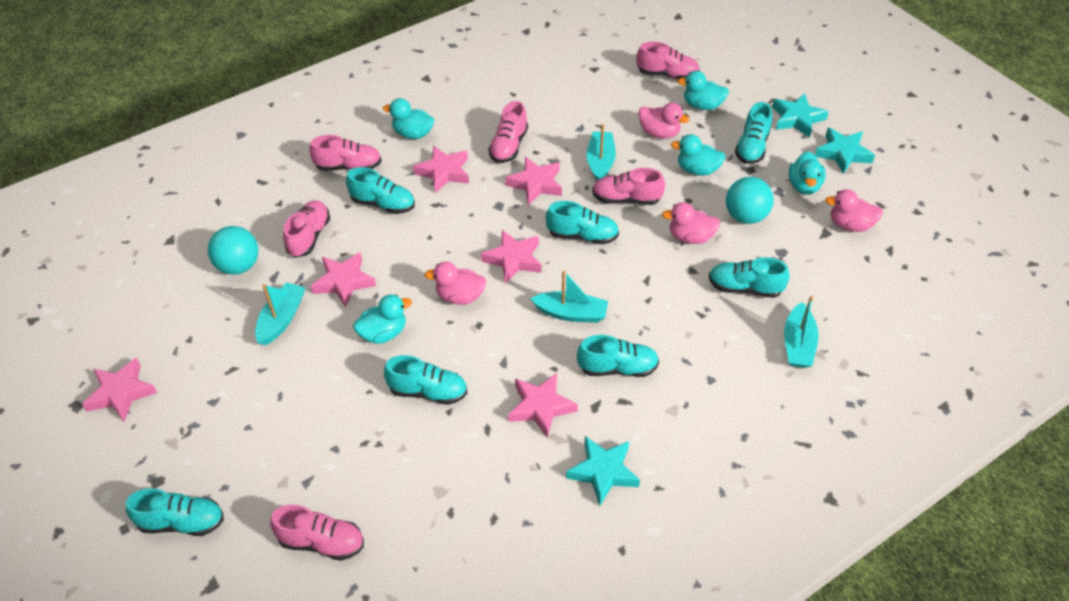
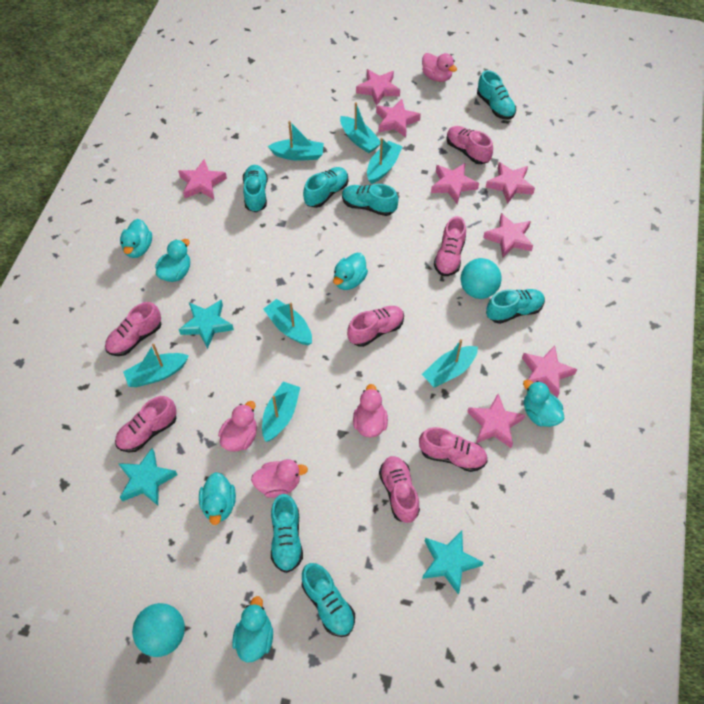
pink shoe: 6 -> 7
pink star: 6 -> 8
turquoise boat: 4 -> 7
turquoise duck: 5 -> 6

